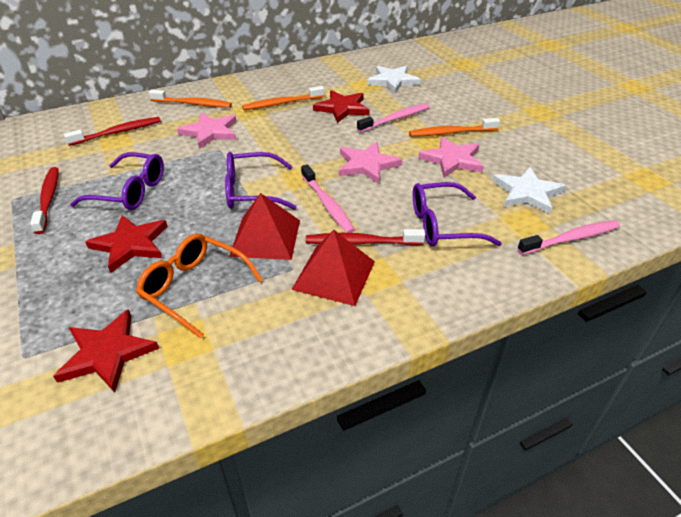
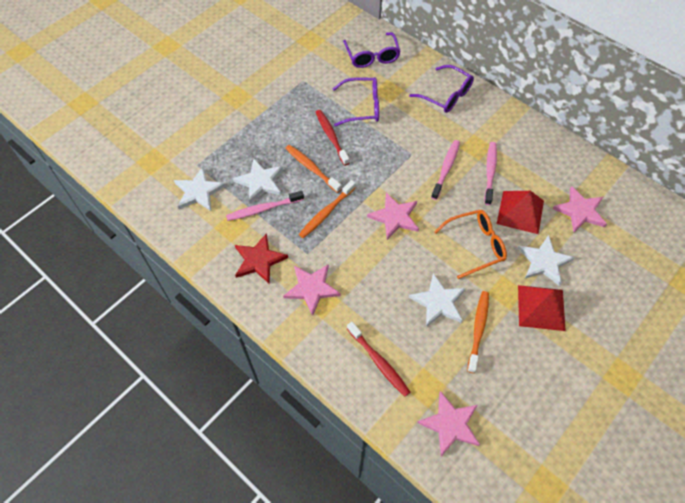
pink star: 3 -> 4
red star: 3 -> 1
red toothbrush: 3 -> 2
white star: 2 -> 4

